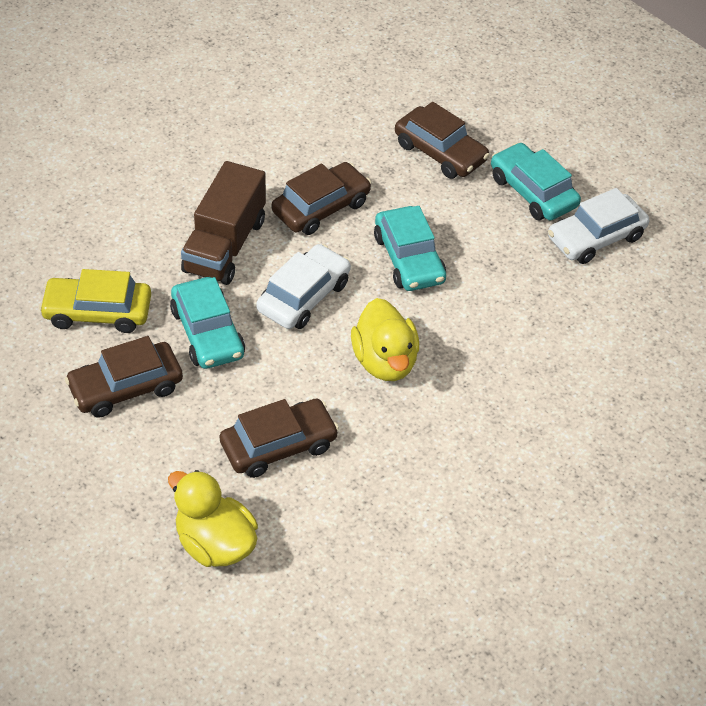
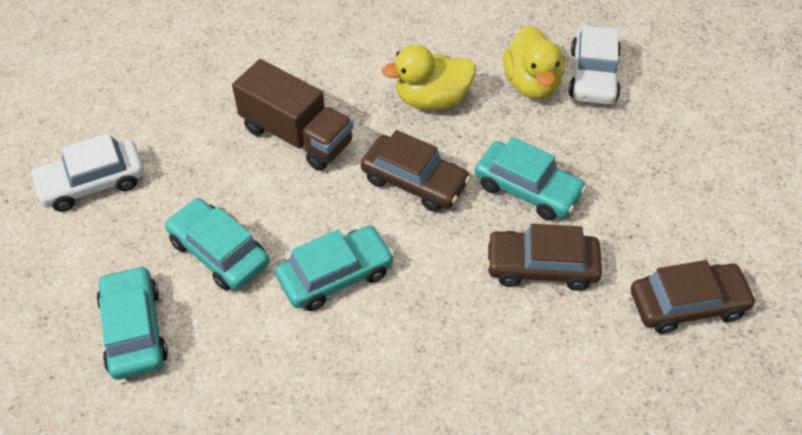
brown car: 4 -> 3
turquoise car: 3 -> 4
yellow car: 1 -> 0

